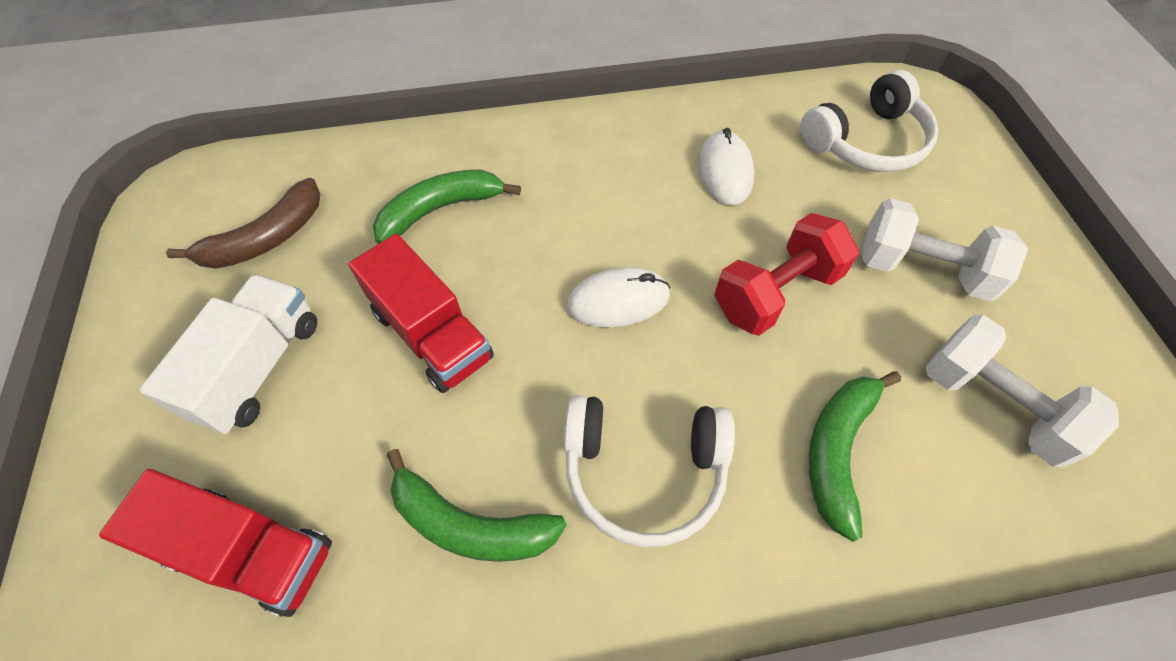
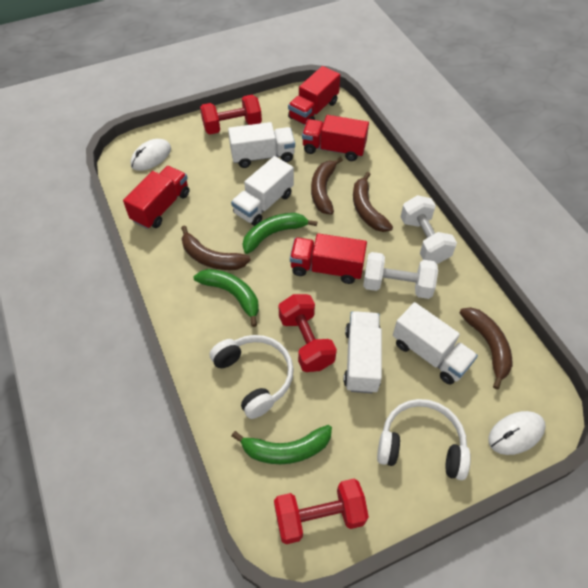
brown banana: 1 -> 4
red dumbbell: 1 -> 3
red truck: 2 -> 4
white truck: 1 -> 4

